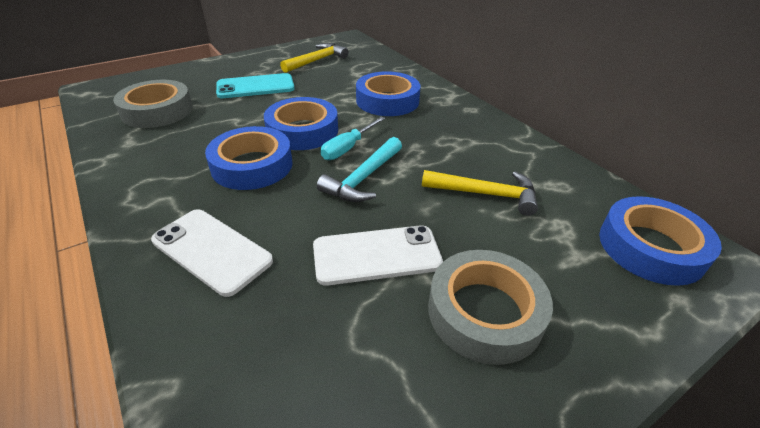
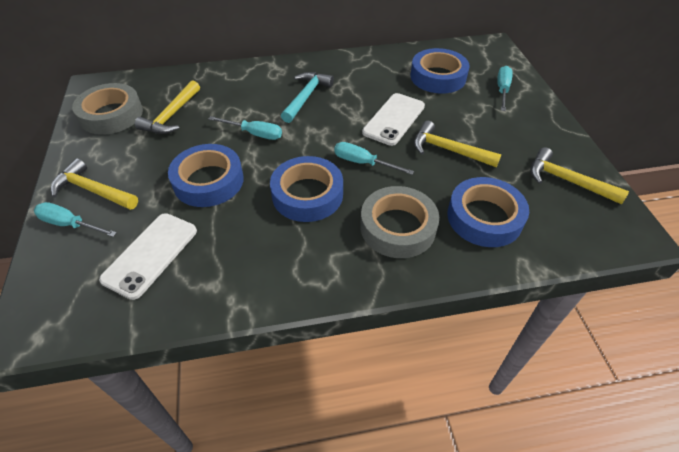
turquoise phone: 1 -> 0
turquoise screwdriver: 1 -> 4
yellow hammer: 2 -> 4

